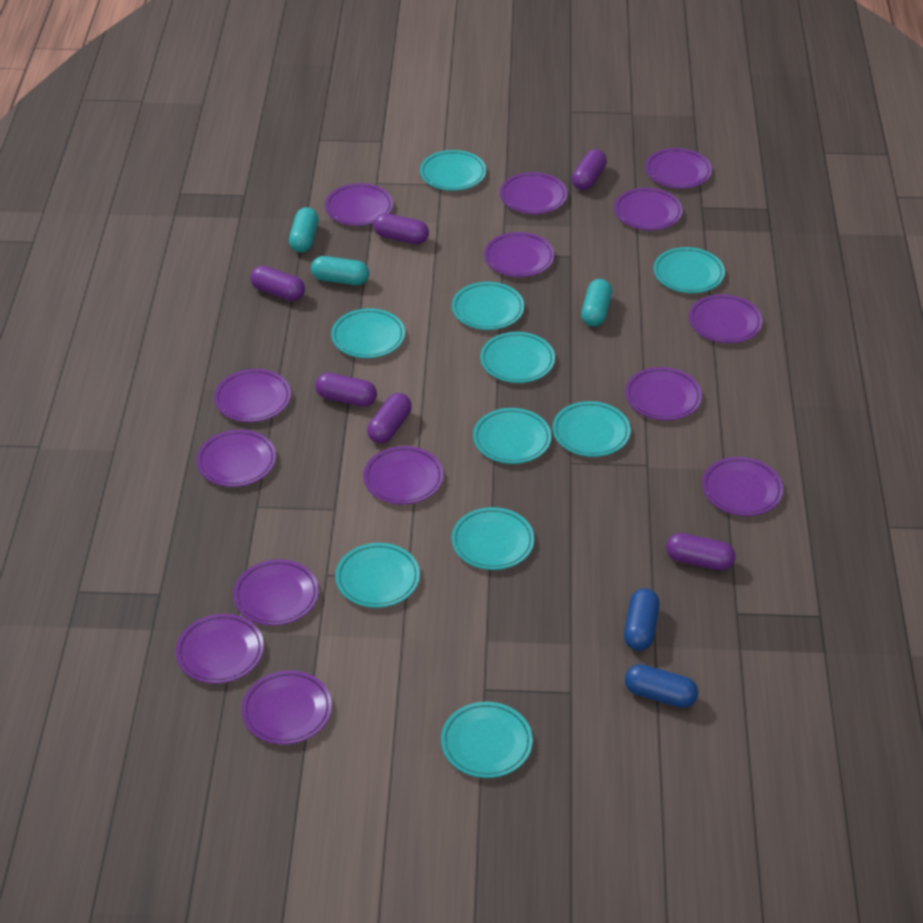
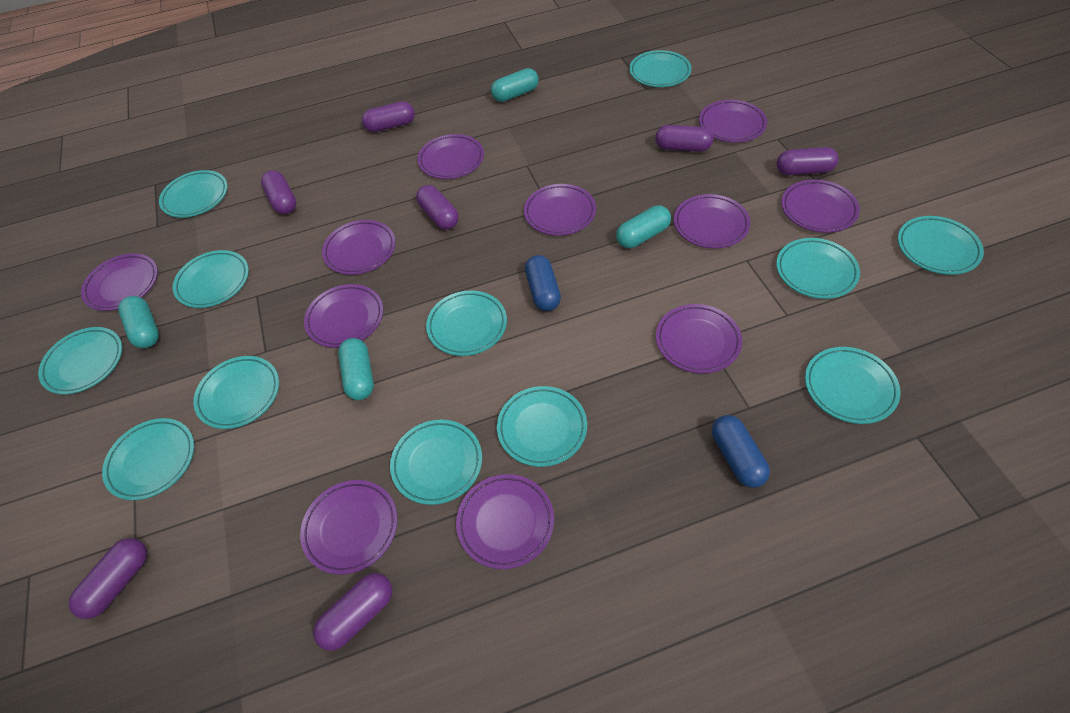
purple capsule: 6 -> 7
purple plate: 14 -> 11
turquoise capsule: 3 -> 4
turquoise plate: 10 -> 12

